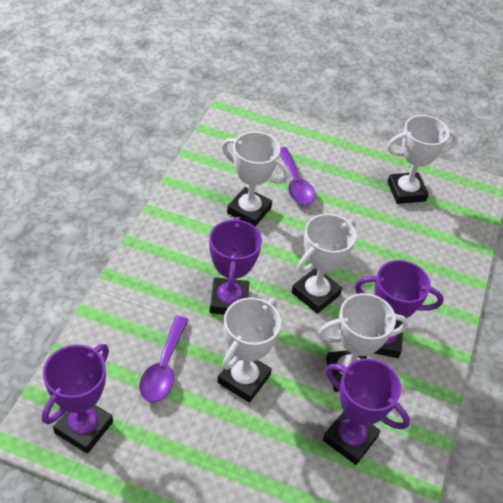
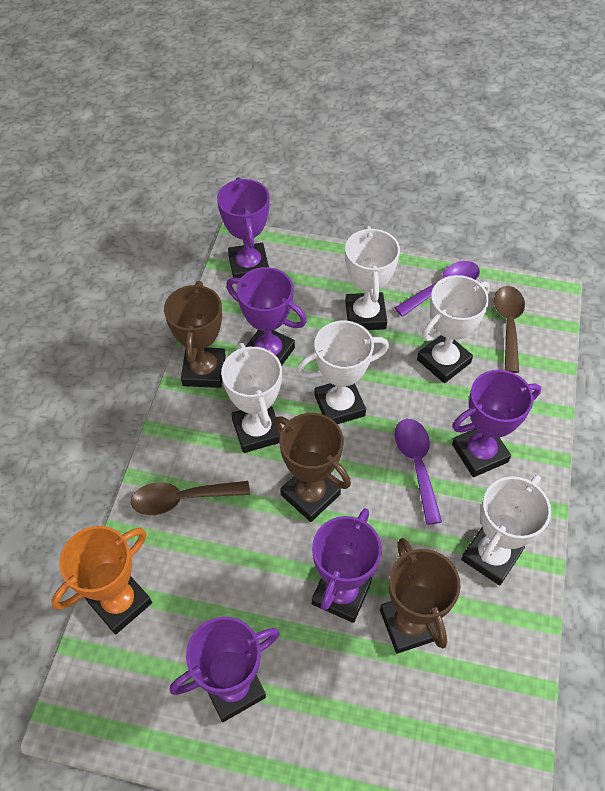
brown spoon: 0 -> 2
brown trophy: 0 -> 3
orange trophy: 0 -> 1
purple trophy: 4 -> 5

